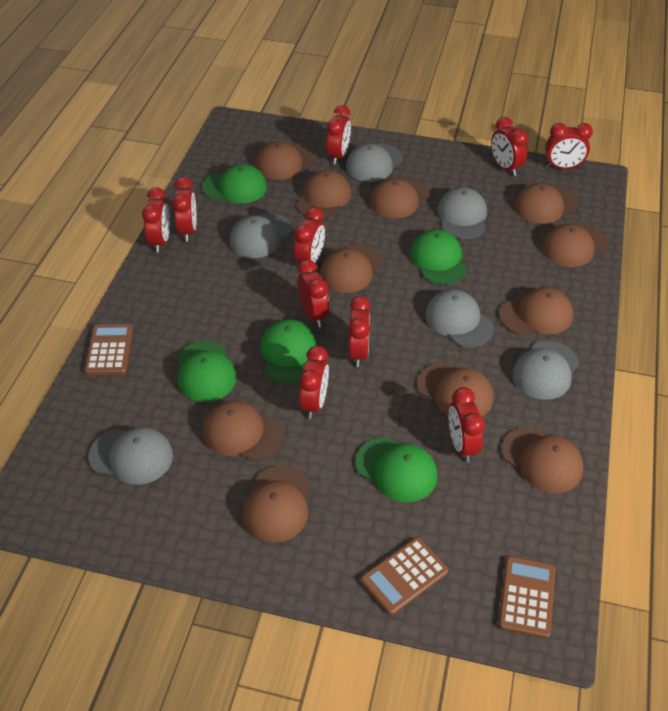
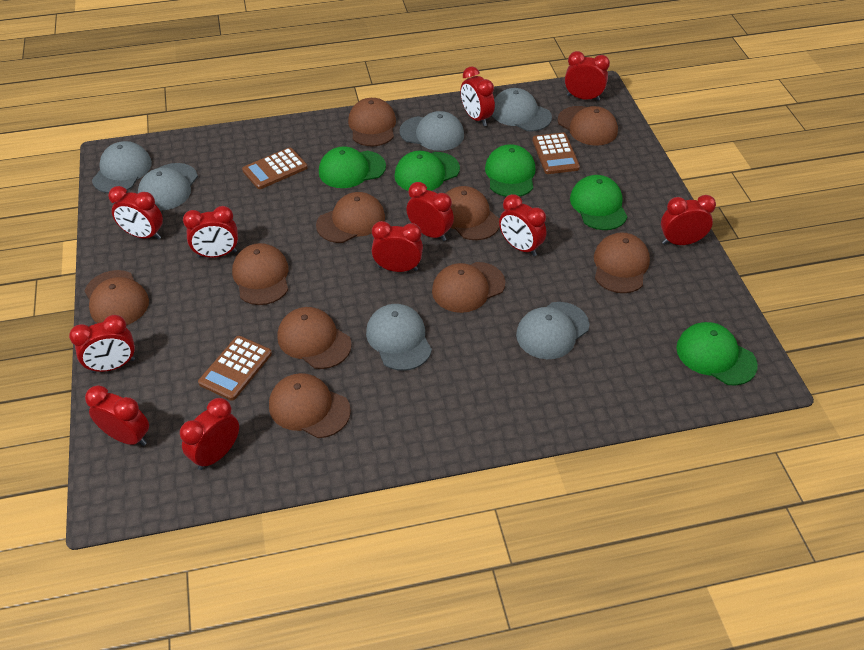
brown cap: 11 -> 10
red clock: 10 -> 11

